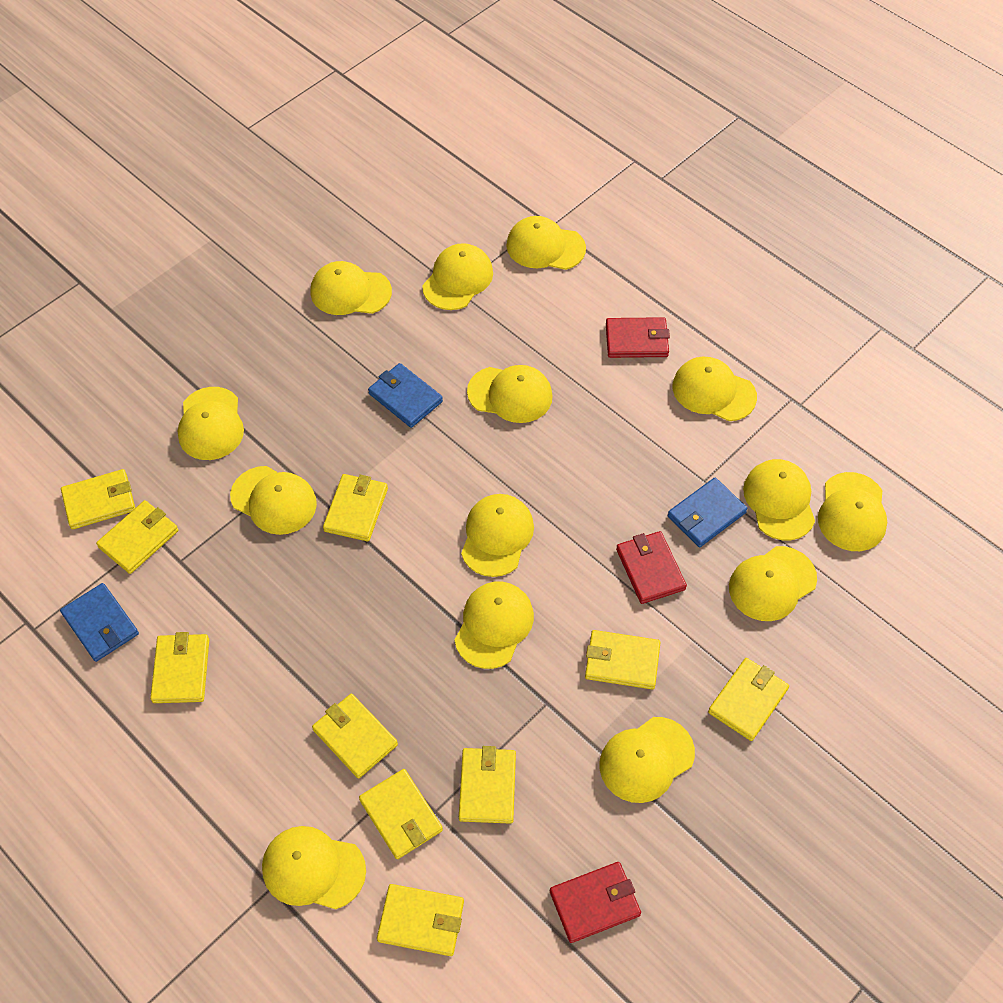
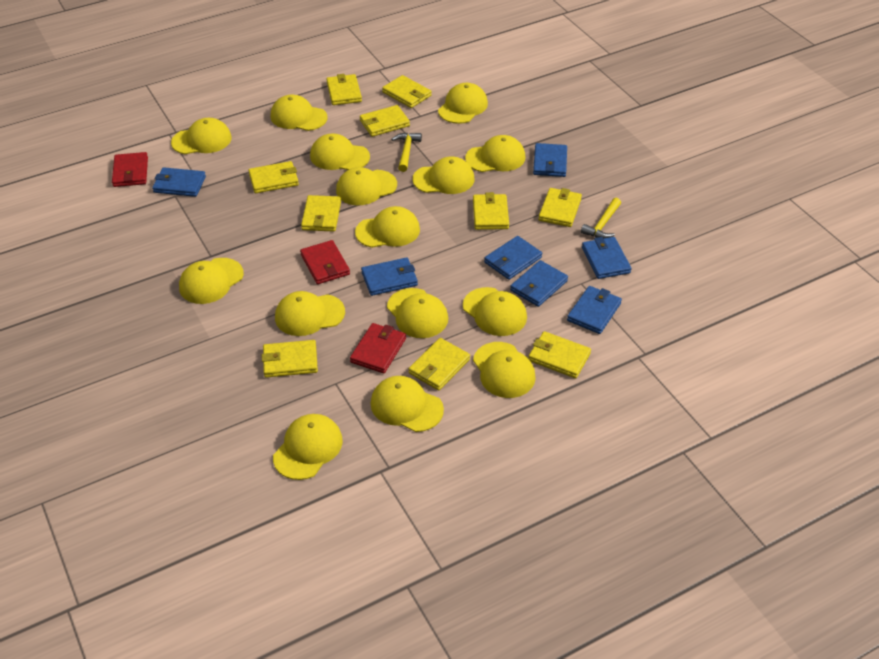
blue wallet: 3 -> 7
yellow cap: 14 -> 15
yellow hammer: 0 -> 2

